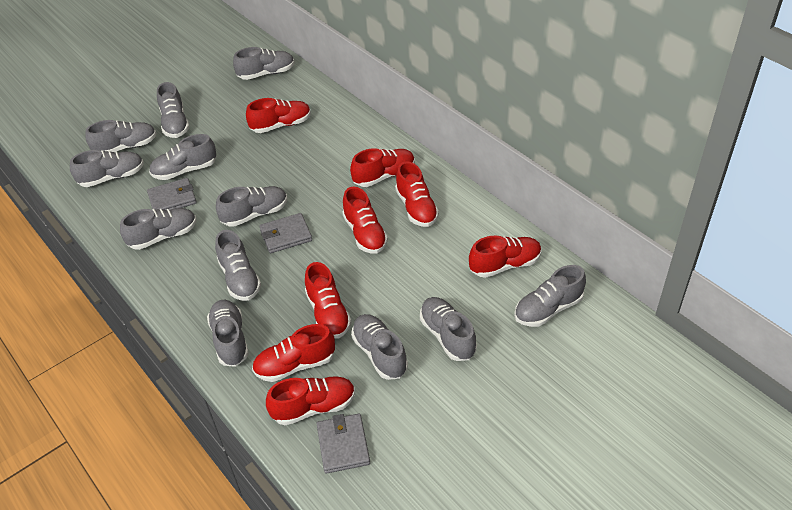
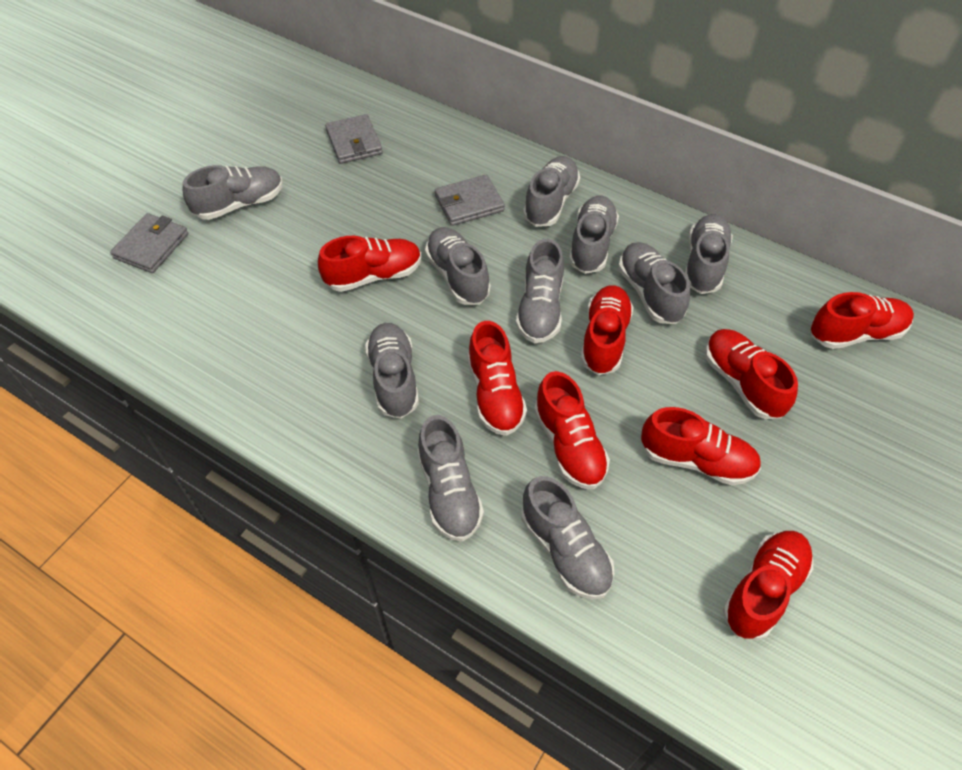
grey shoe: 12 -> 10

